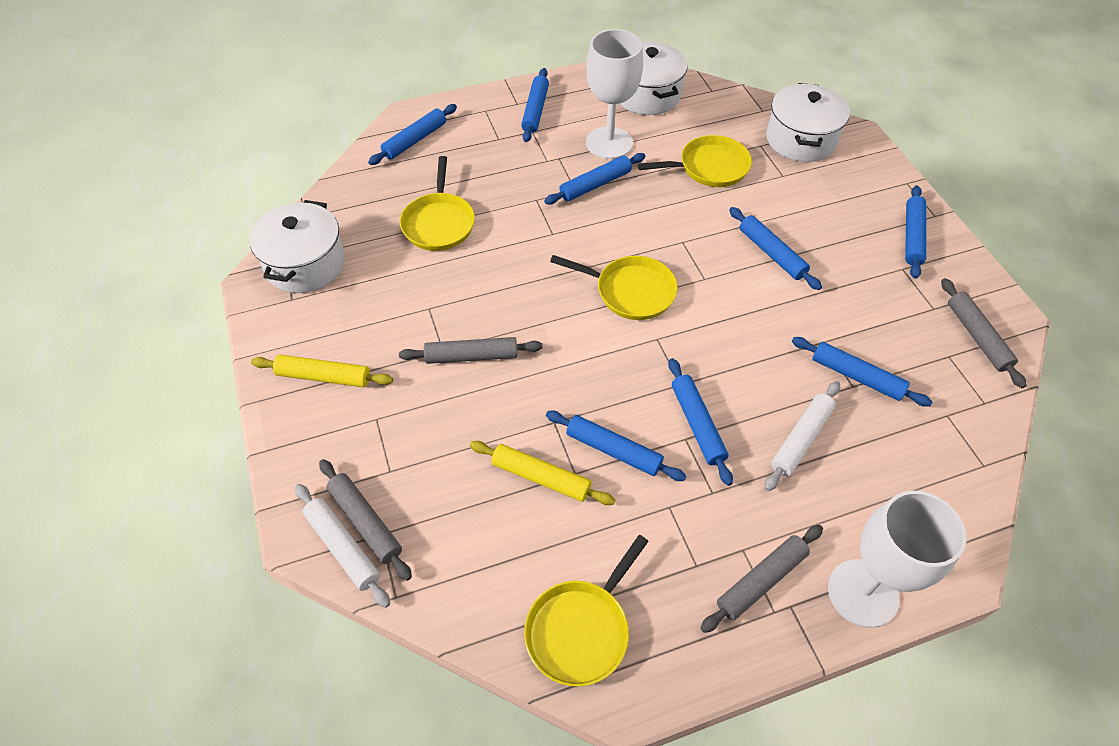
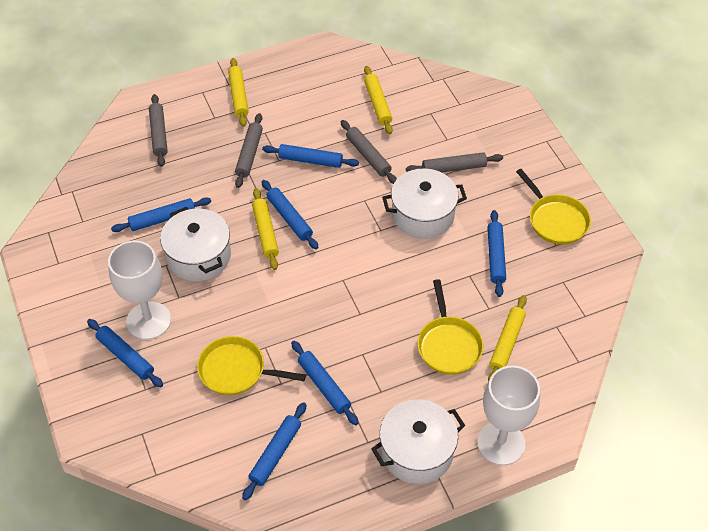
blue rolling pin: 8 -> 7
white rolling pin: 2 -> 0
yellow pan: 4 -> 3
yellow rolling pin: 2 -> 4

